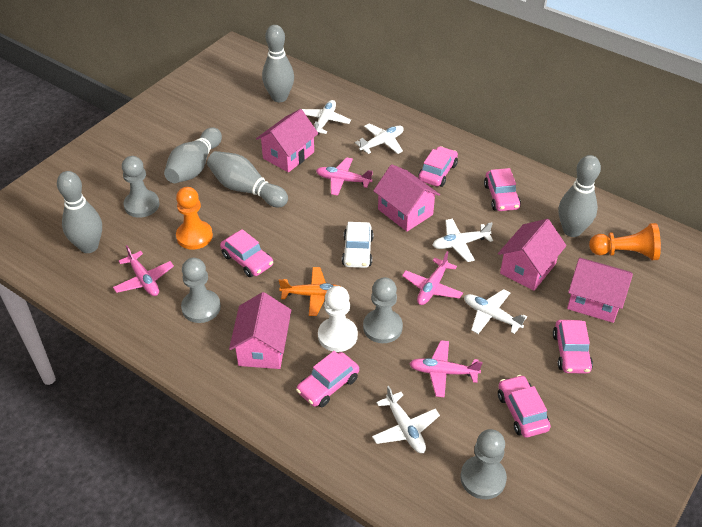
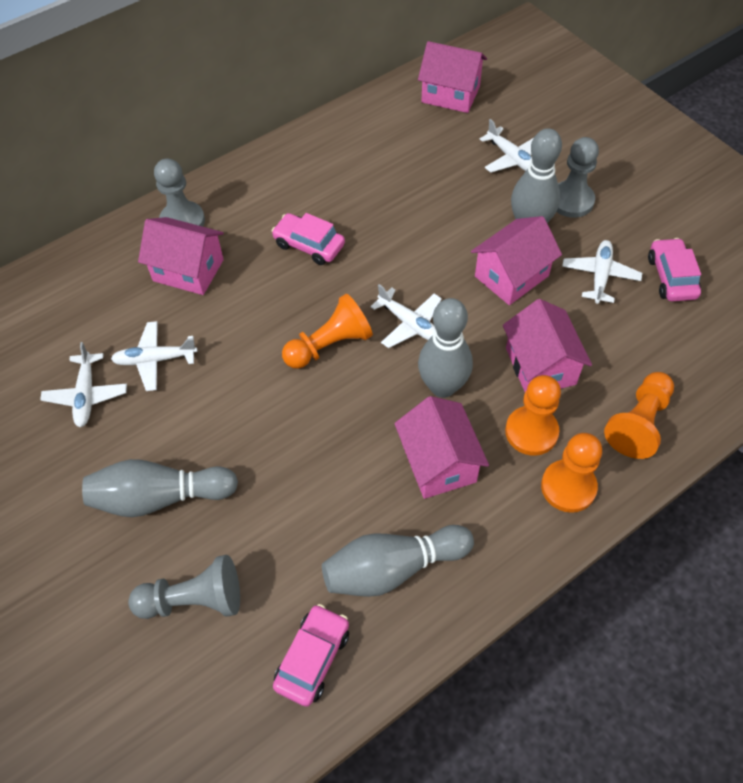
grey bowling pin: 5 -> 4
grey pawn: 4 -> 3
orange pawn: 2 -> 4
orange plane: 1 -> 0
pink car: 6 -> 3
pink plane: 4 -> 0
white car: 1 -> 0
white pawn: 1 -> 0

